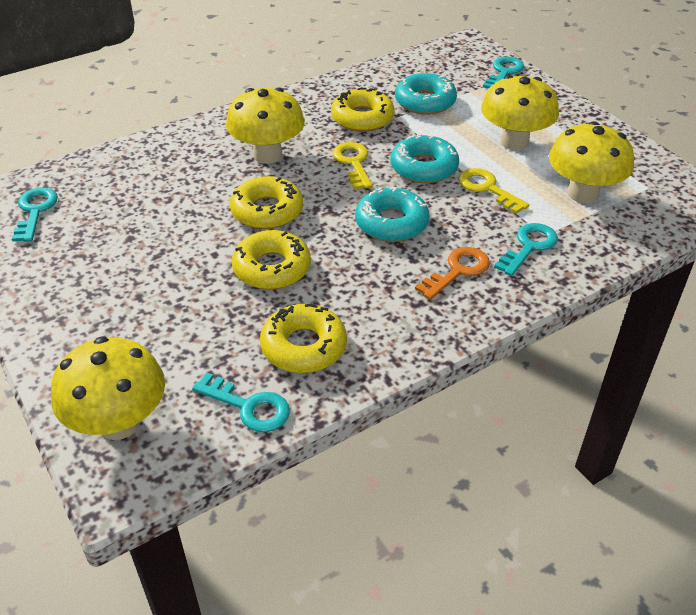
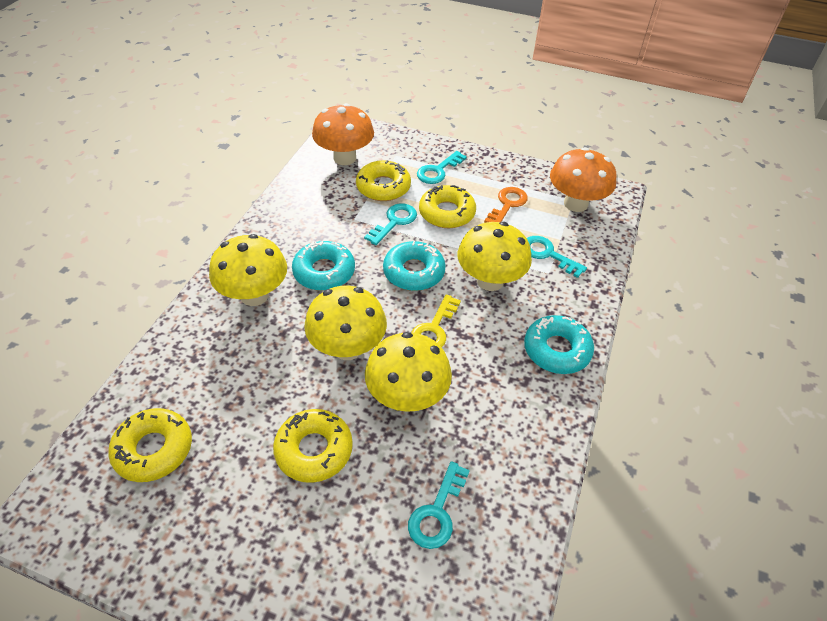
orange mushroom: 0 -> 2
yellow key: 2 -> 1

